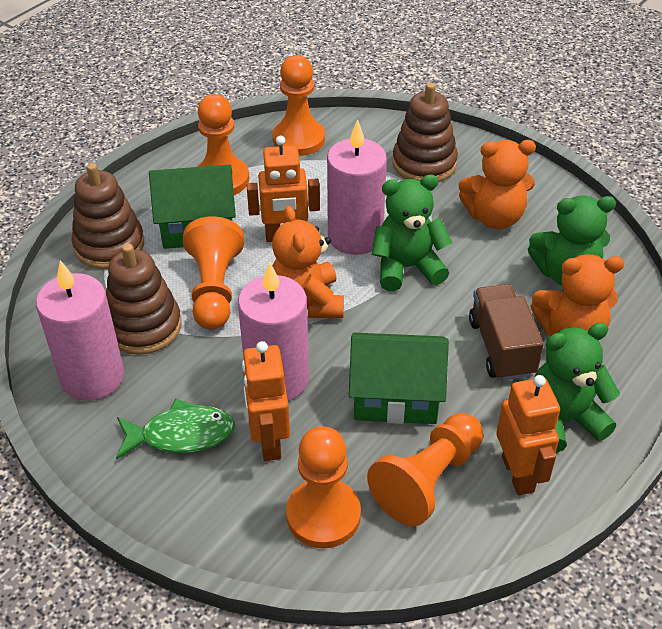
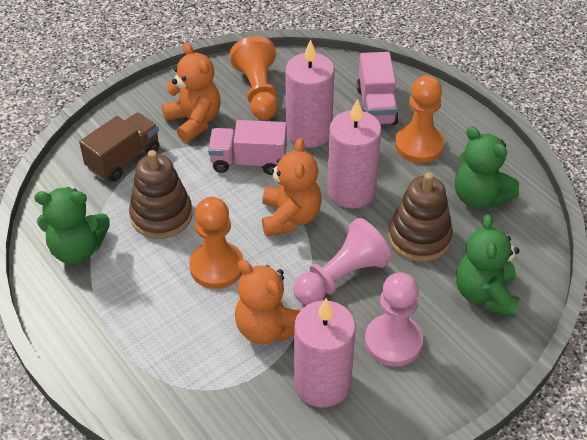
brown stacking toy: 3 -> 2
green fish: 1 -> 0
green house: 2 -> 0
orange pawn: 5 -> 3
orange robot: 3 -> 0
pink pawn: 0 -> 2
pink truck: 0 -> 2

